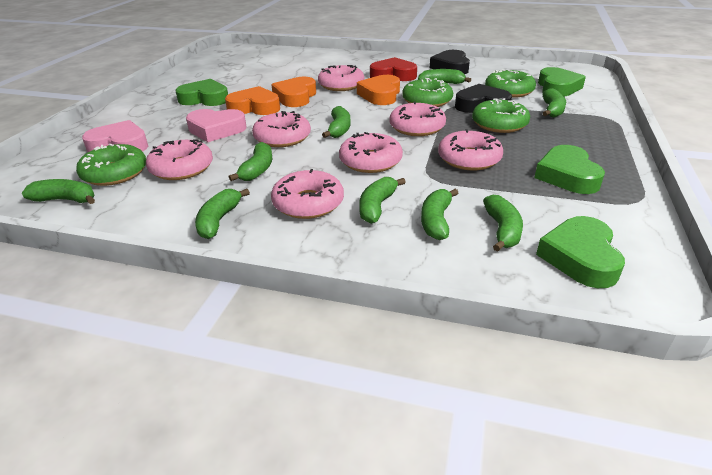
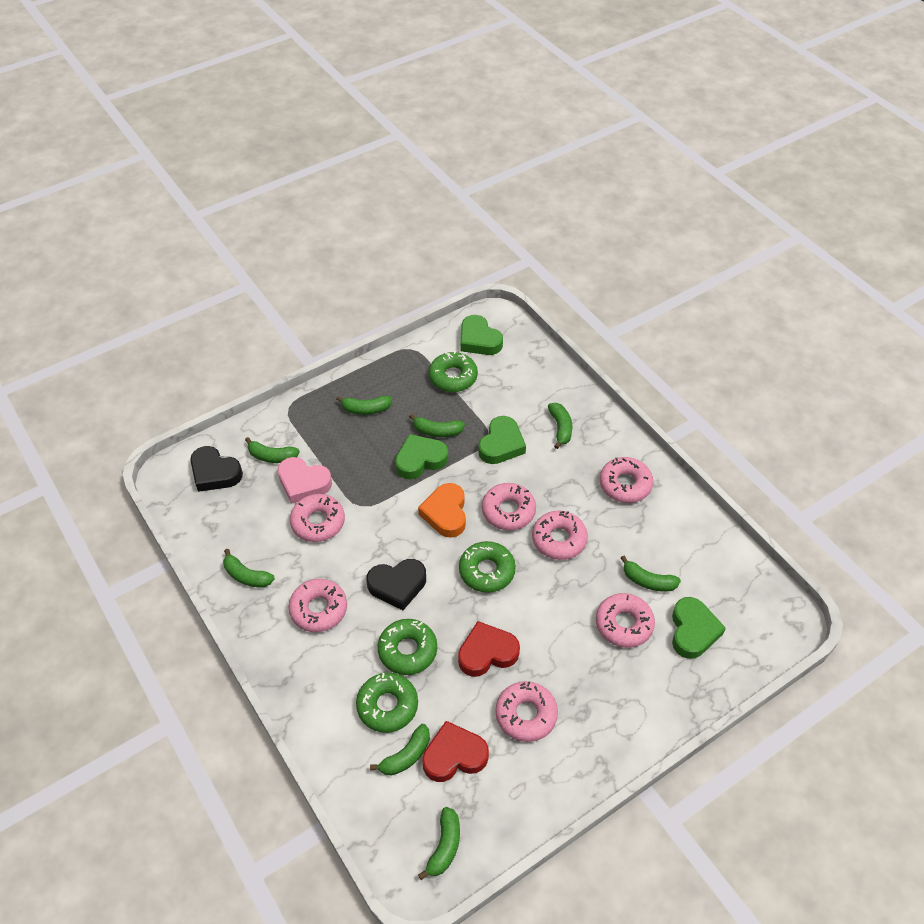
green banana: 9 -> 8
orange heart: 3 -> 1
pink heart: 2 -> 1
red heart: 1 -> 2

